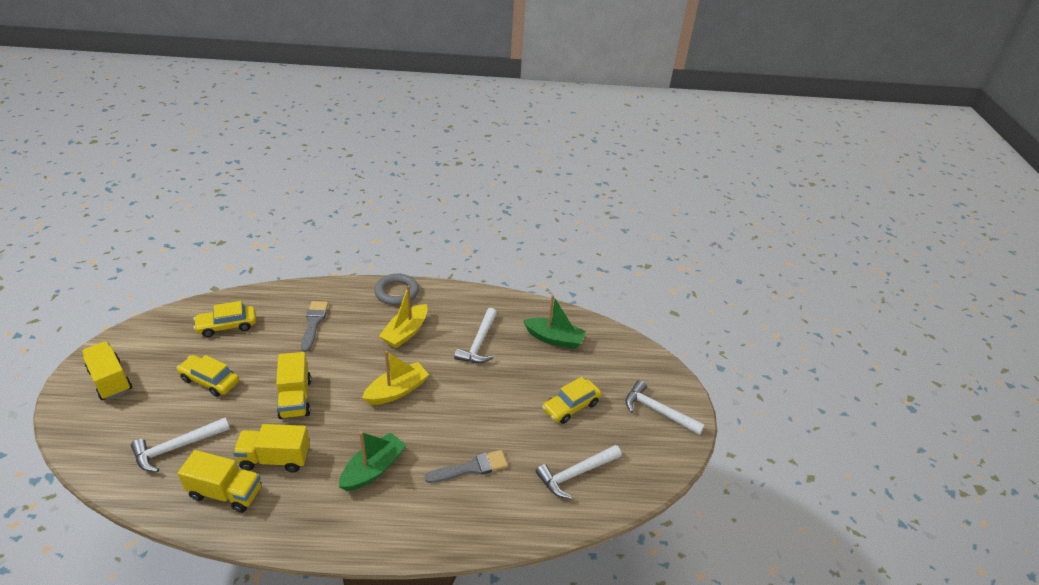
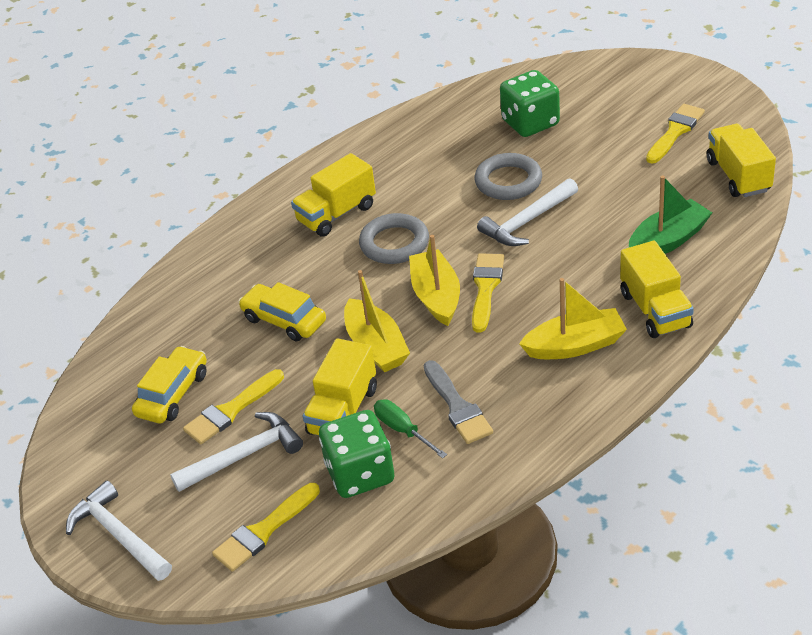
green boat: 2 -> 1
green dice: 0 -> 2
green screwdriver: 0 -> 1
grey brush: 2 -> 1
grey ring: 1 -> 2
white hammer: 4 -> 3
yellow boat: 2 -> 3
yellow brush: 0 -> 4
yellow car: 3 -> 2

